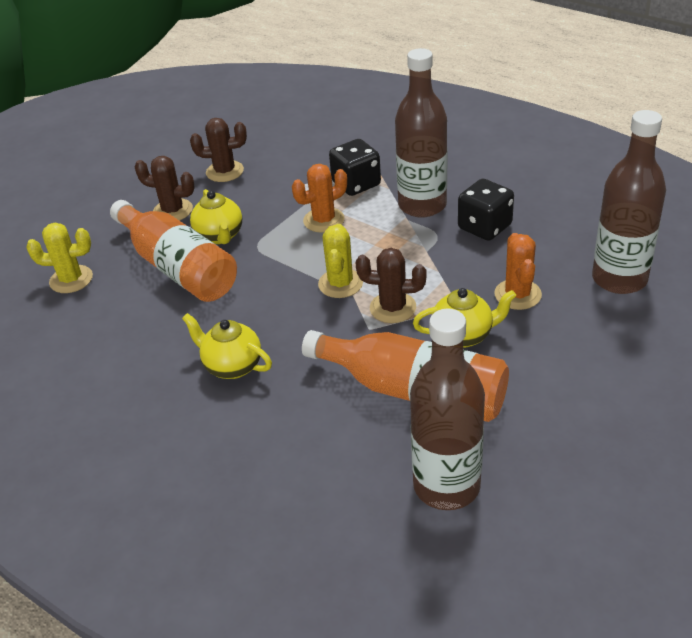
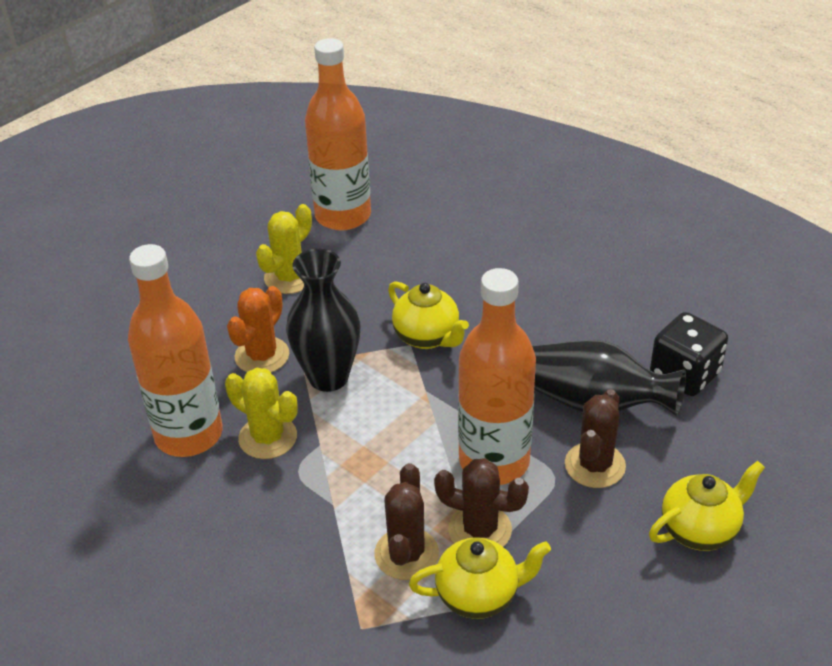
black dice: 2 -> 1
black vase: 0 -> 2
brown bottle: 3 -> 0
orange bottle: 2 -> 3
orange cactus: 2 -> 1

